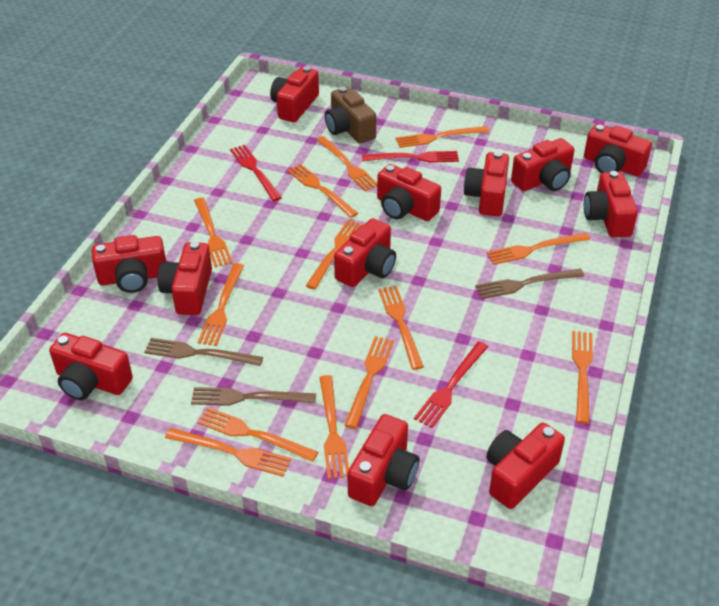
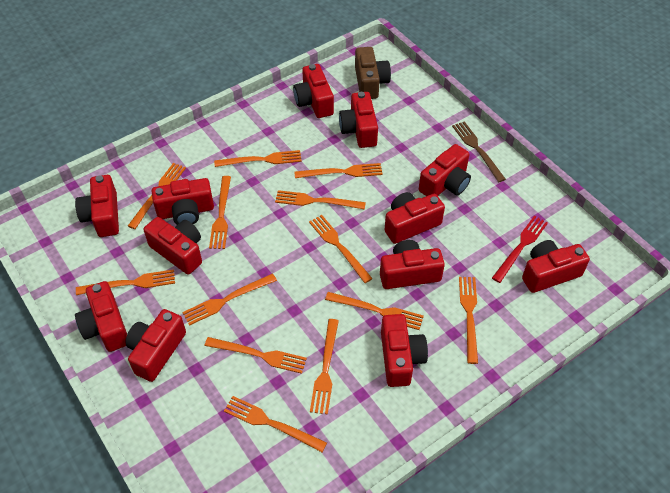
brown fork: 3 -> 1
red fork: 3 -> 1

